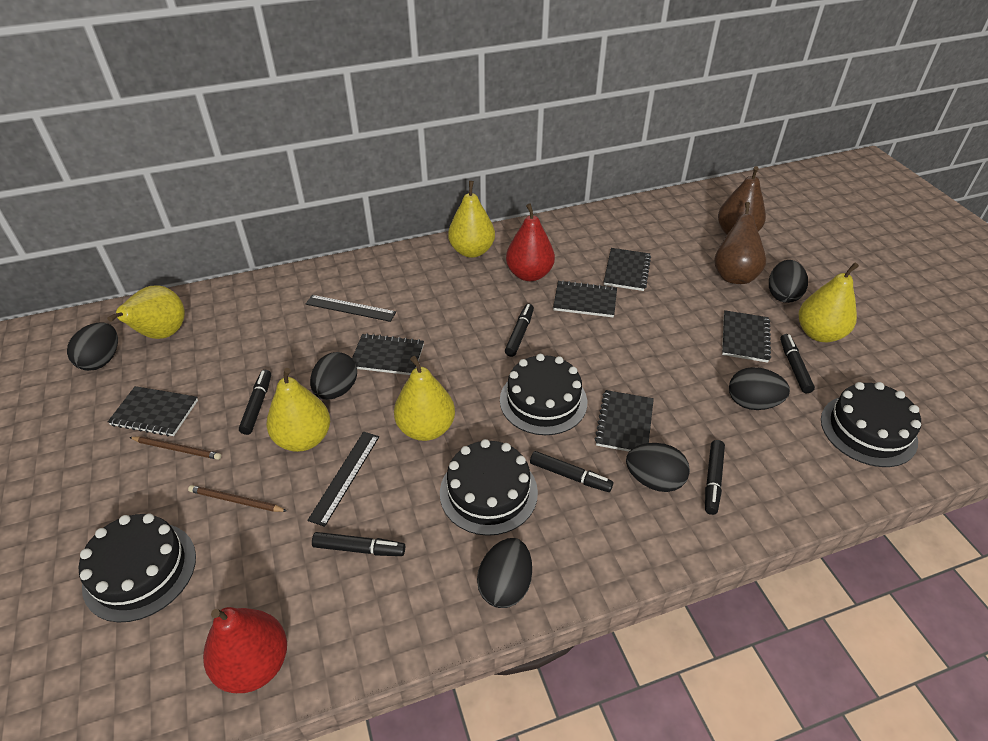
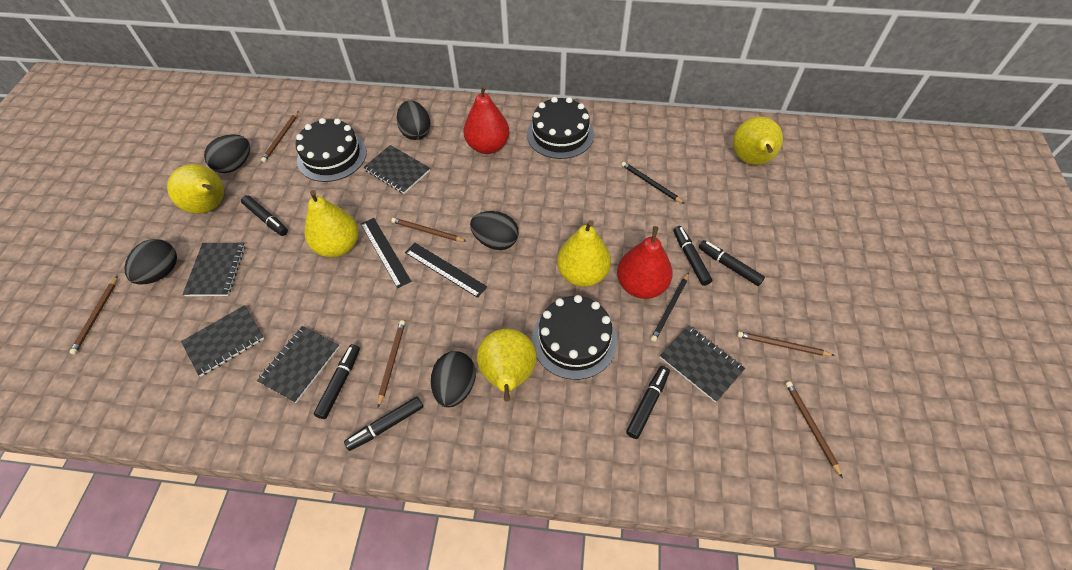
black cake: 4 -> 3
black egg: 6 -> 5
black notebook: 6 -> 5
black pencil: 0 -> 2
brown pear: 2 -> 0
brown pencil: 2 -> 6

